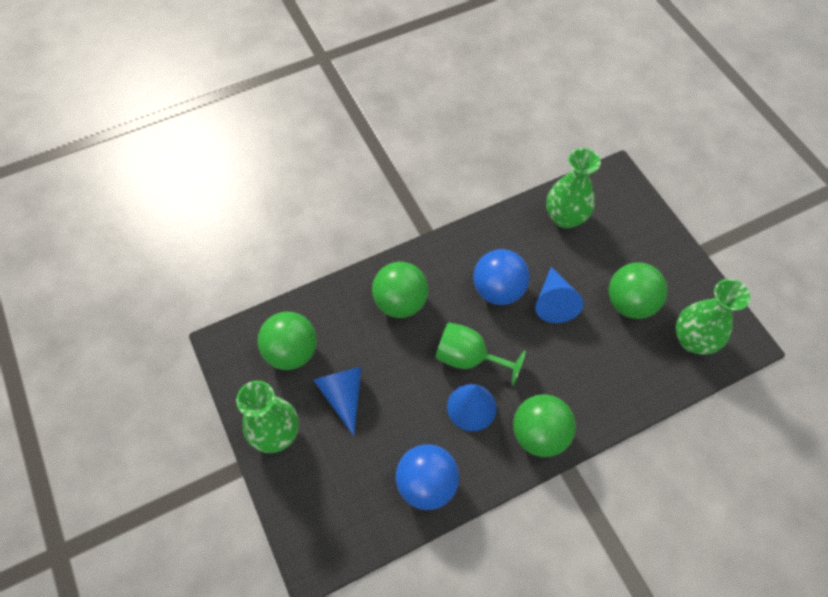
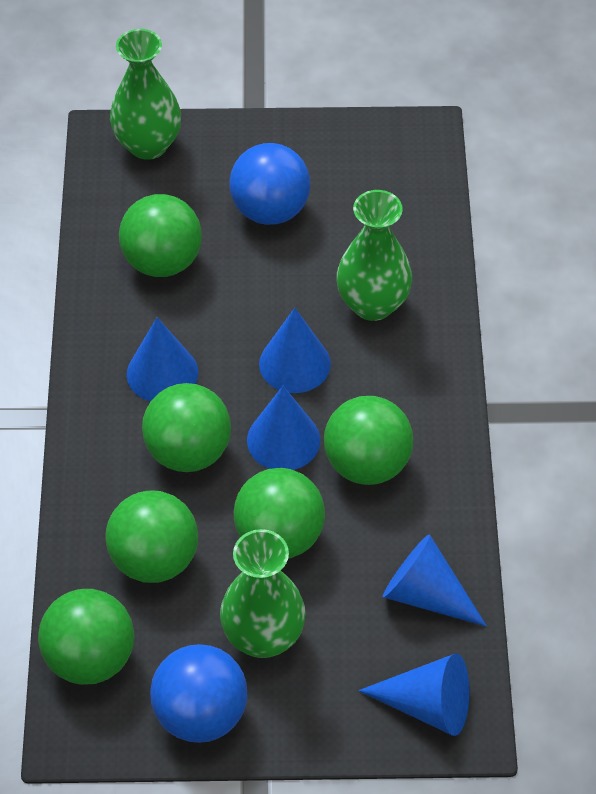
blue cone: 3 -> 5
green ball: 4 -> 6
green goblet: 1 -> 0

